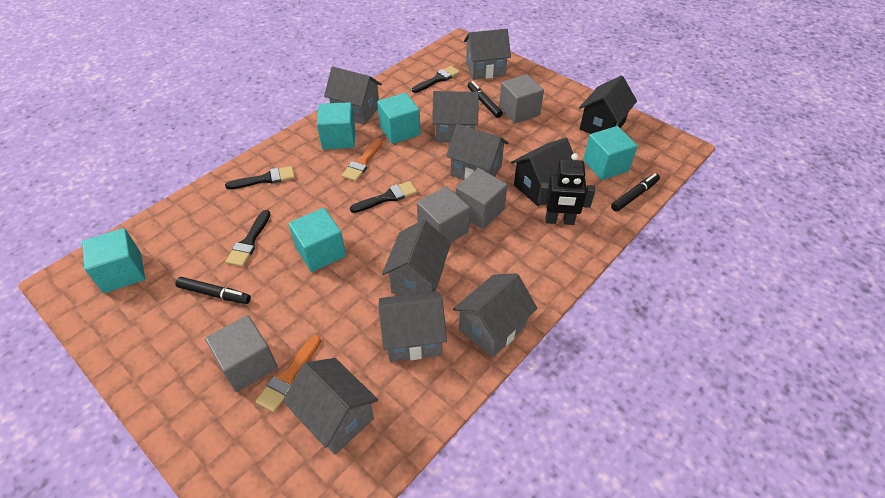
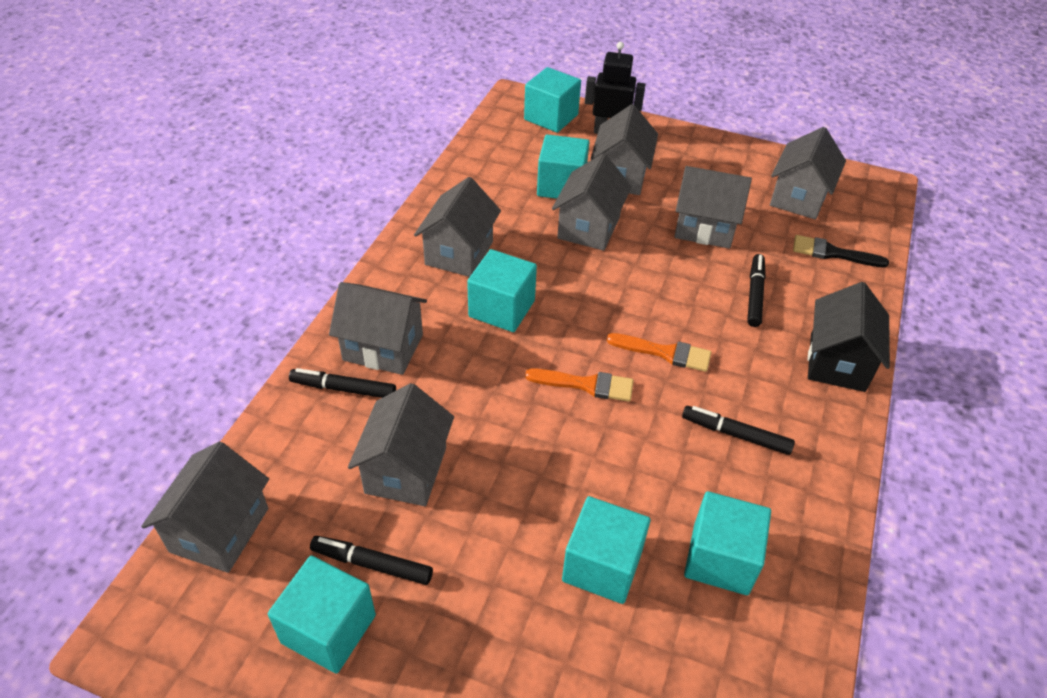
black brush: 4 -> 1
black house: 2 -> 1
black marker: 3 -> 4
grey cube: 4 -> 0
turquoise cube: 5 -> 6

